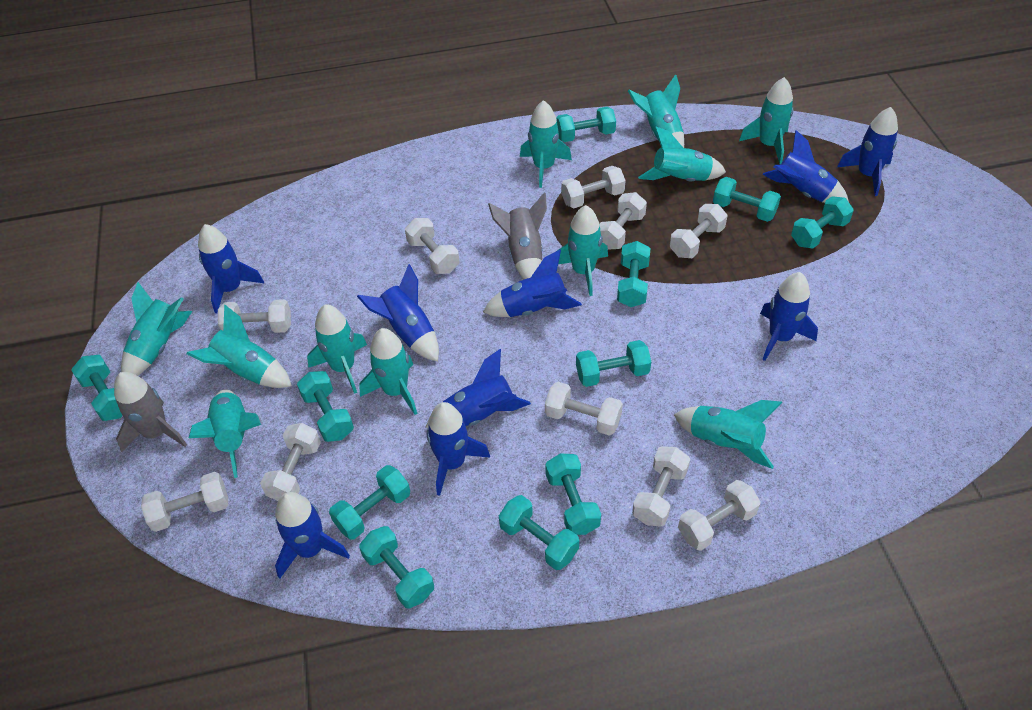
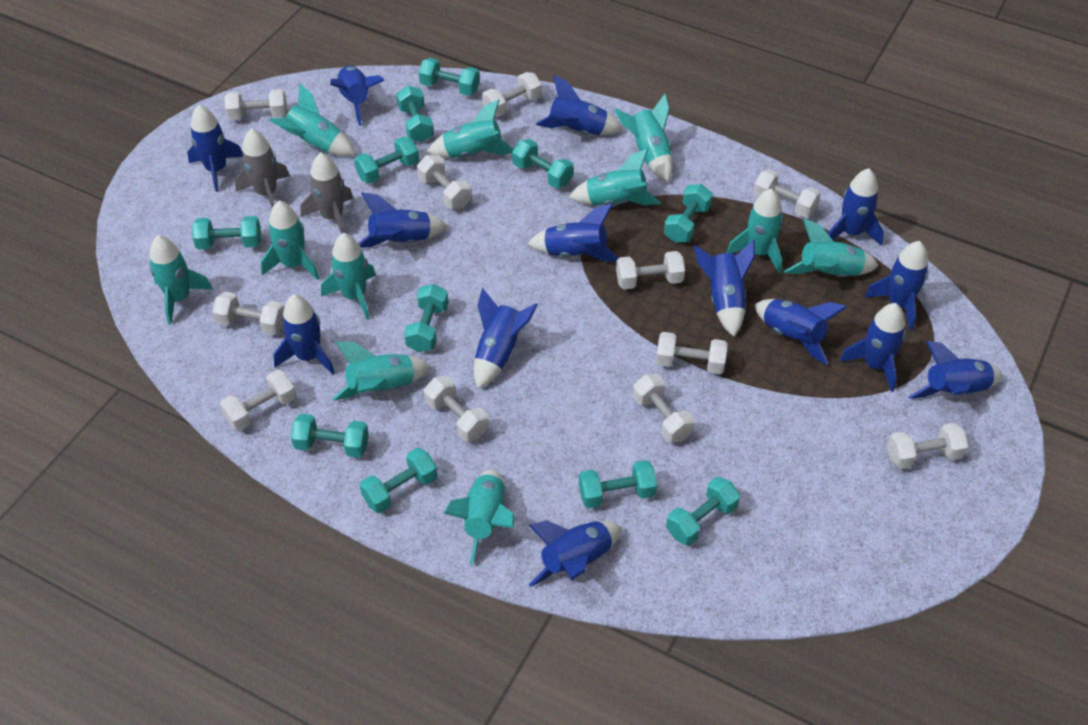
blue rocket: 9 -> 14
white dumbbell: 10 -> 11

